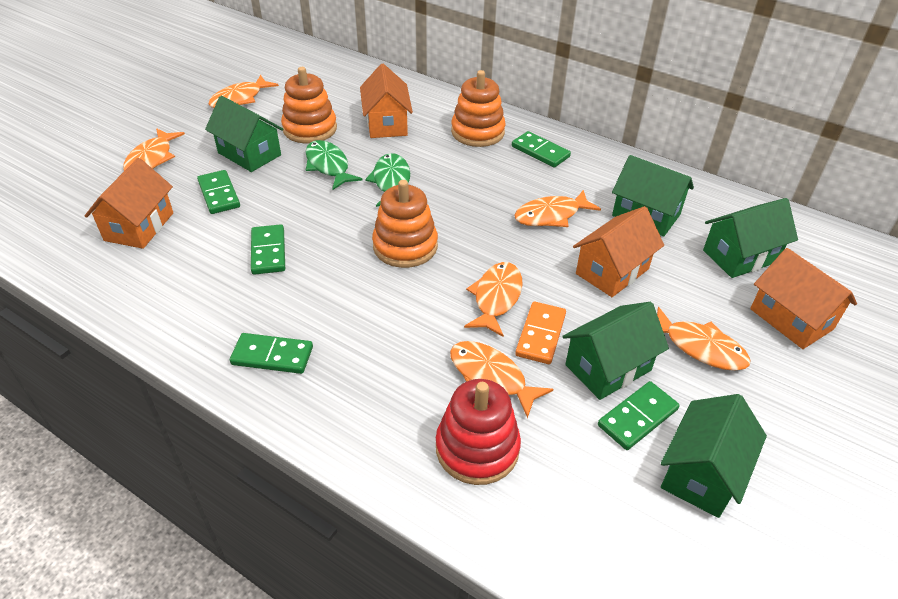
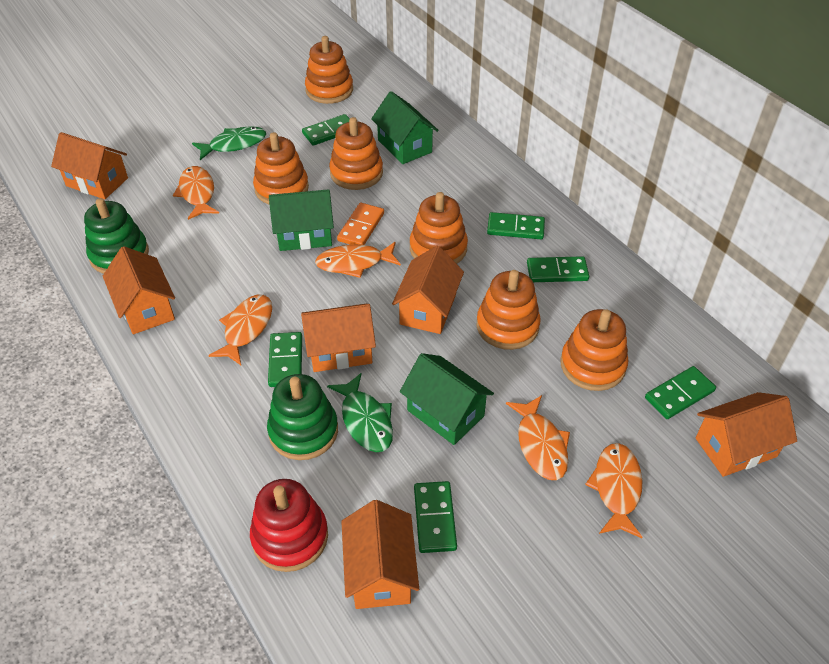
green domino: 5 -> 6
green house: 5 -> 3
green stacking toy: 0 -> 2
orange fish: 6 -> 5
orange house: 4 -> 6
orange stacking toy: 3 -> 6

